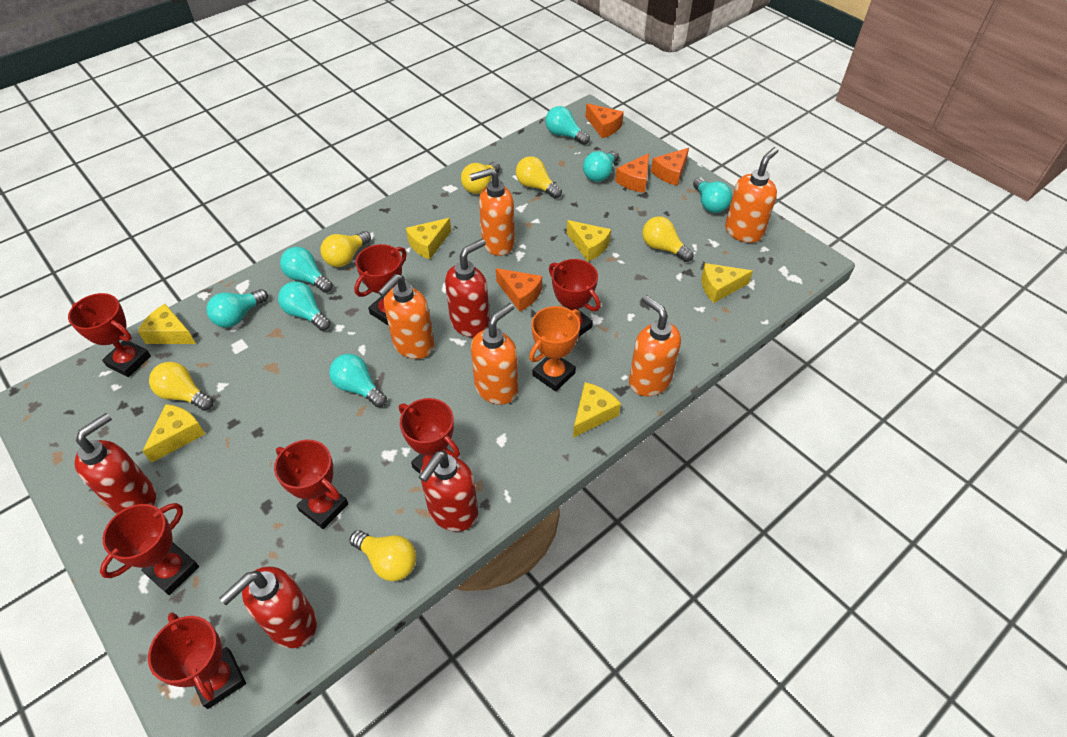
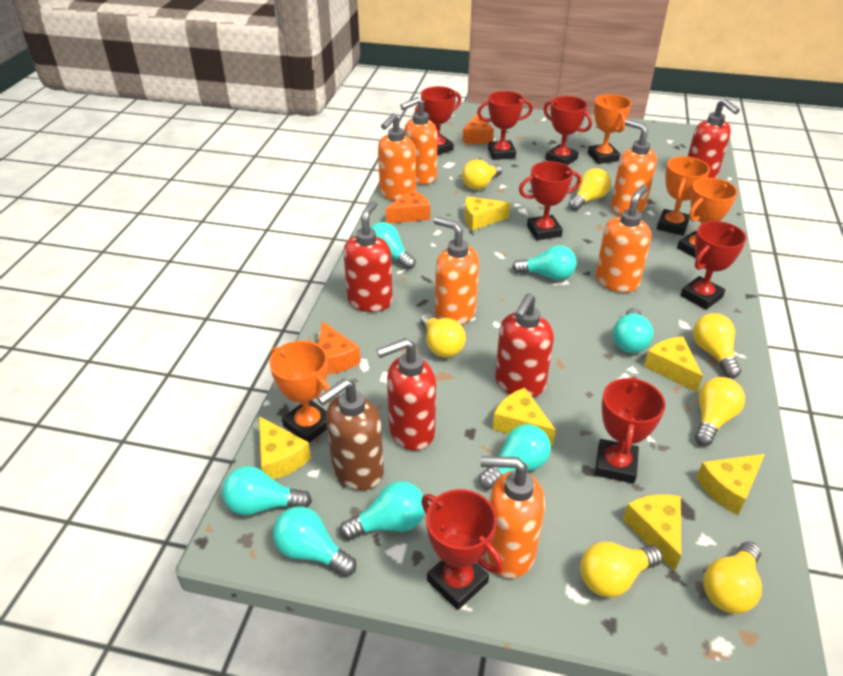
brown soap dispenser: 0 -> 1
orange cheese: 4 -> 3
orange soap dispenser: 5 -> 6
orange trophy: 1 -> 4
yellow light bulb: 6 -> 7

